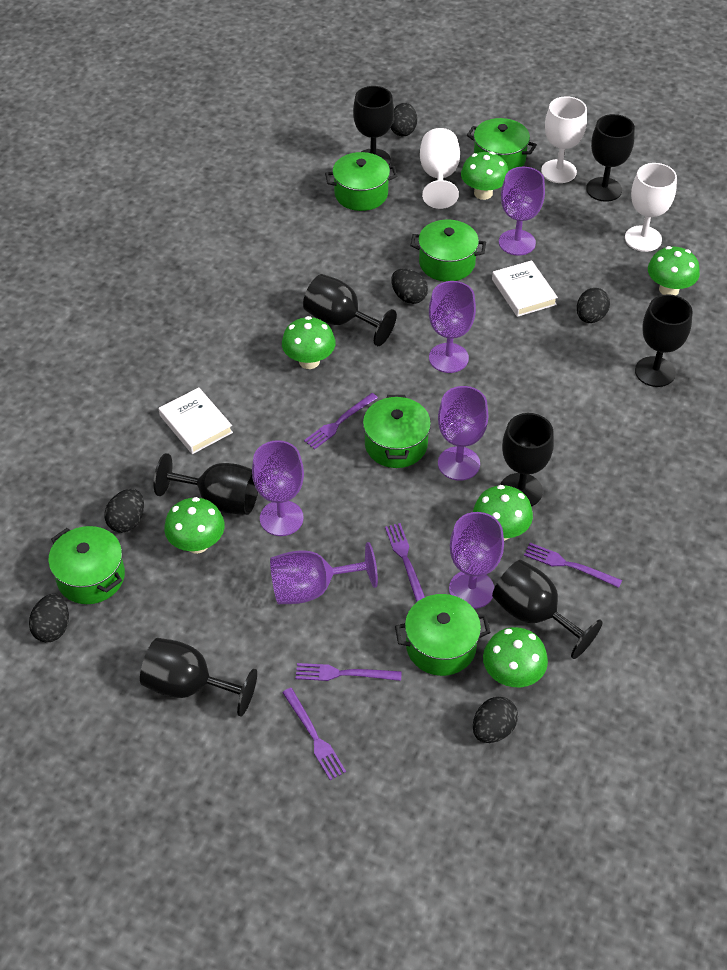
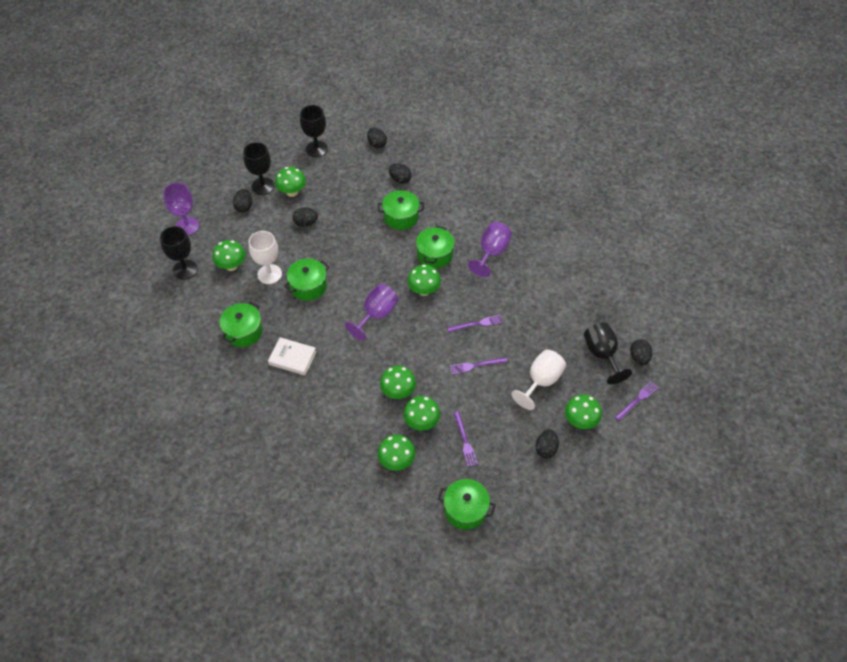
black goblet: 8 -> 4
green mushroom: 6 -> 7
green pot: 6 -> 5
purple fork: 5 -> 4
purple goblet: 6 -> 3
white book: 2 -> 1
white goblet: 3 -> 2

